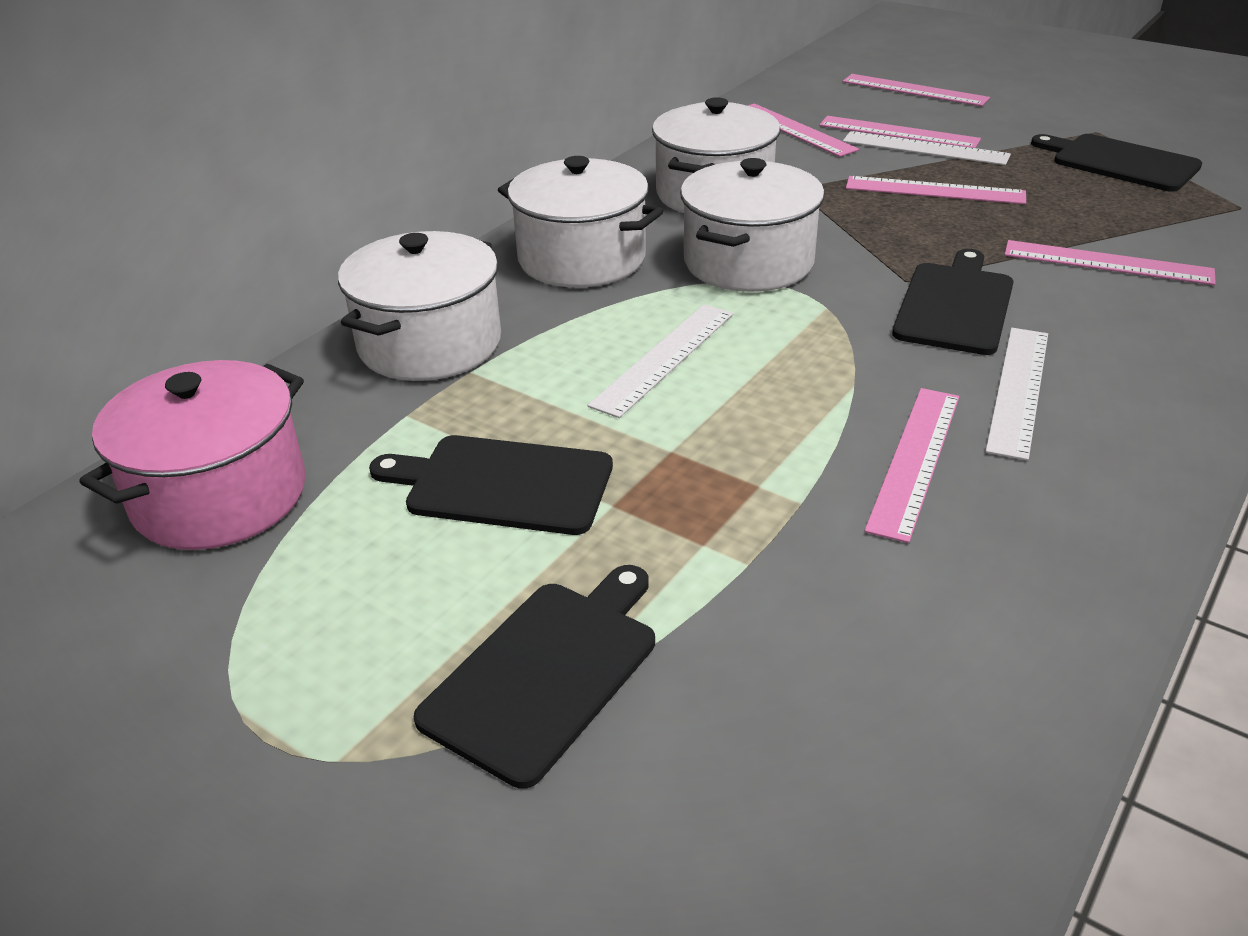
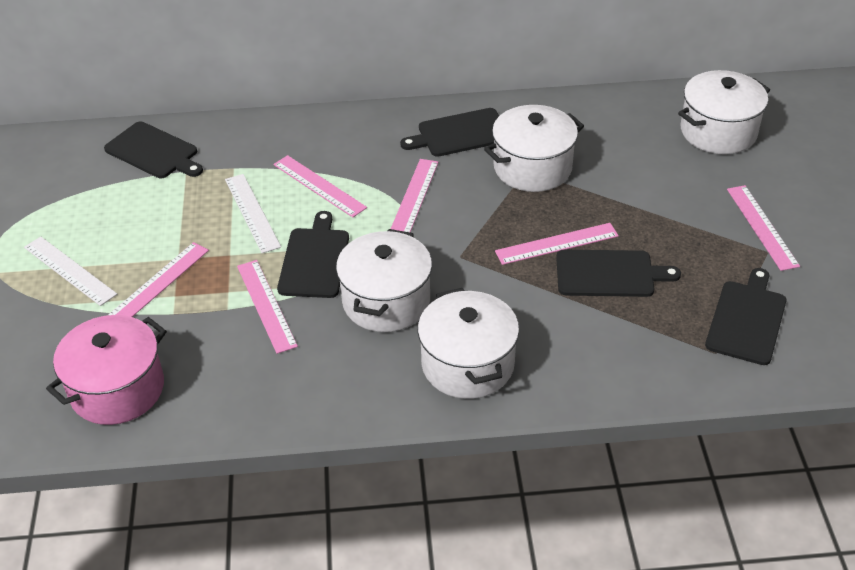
black cutting board: 4 -> 5
white ruler: 3 -> 2

